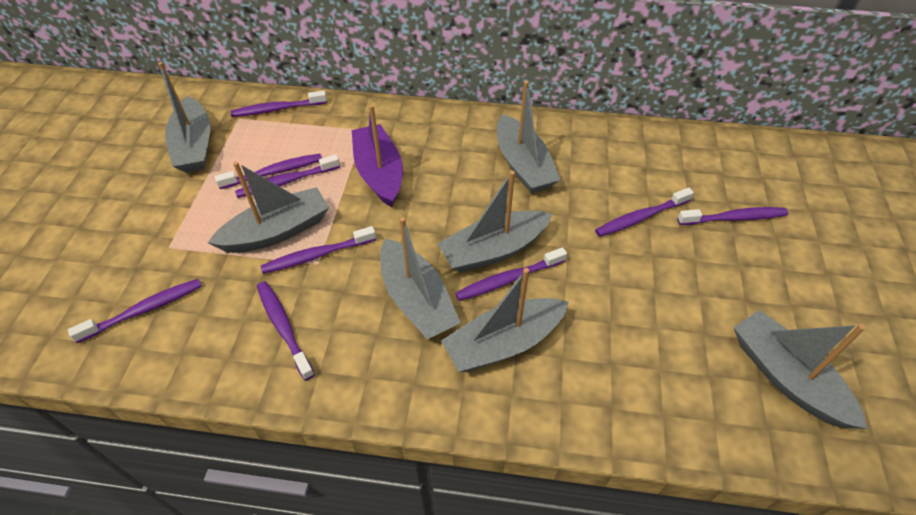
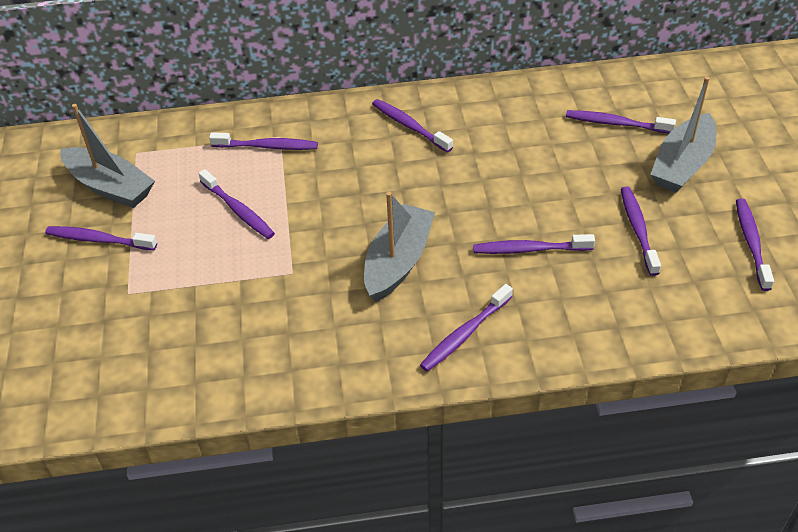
grey boat: 7 -> 3
purple boat: 1 -> 0

